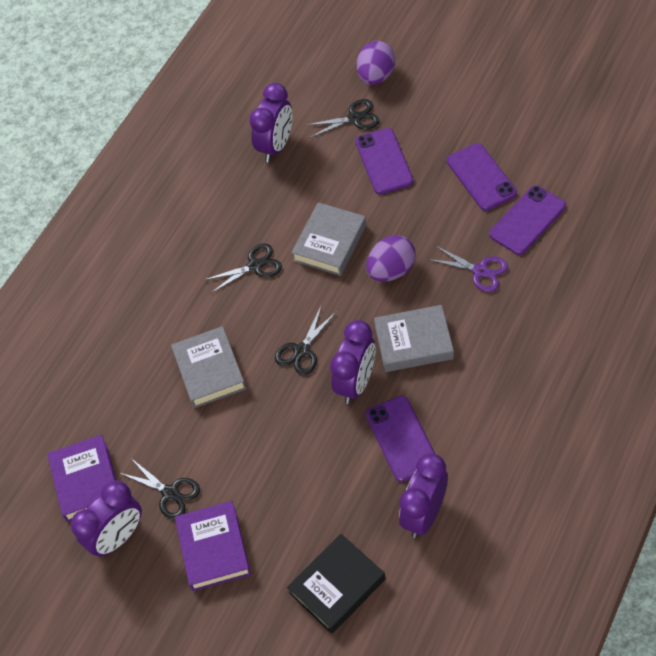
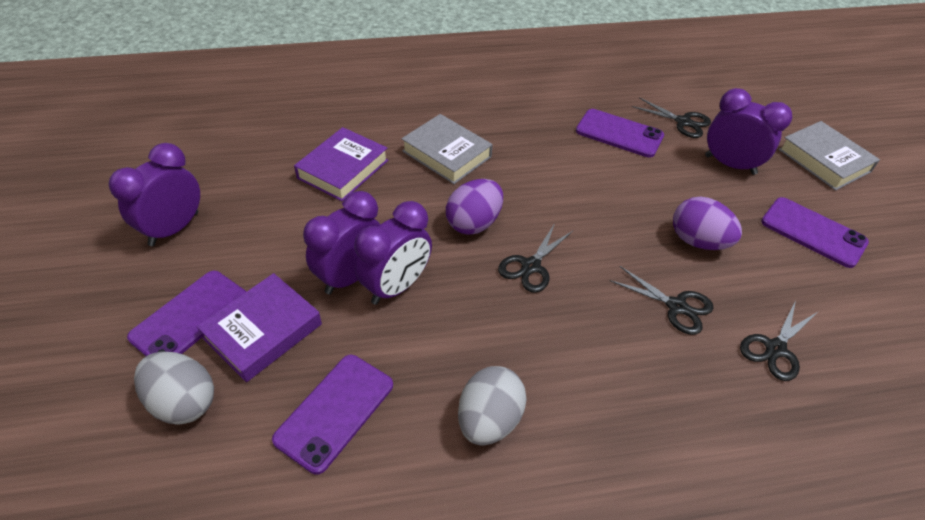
black book: 1 -> 0
grey book: 3 -> 2
grey egg: 0 -> 2
purple scissors: 1 -> 0

